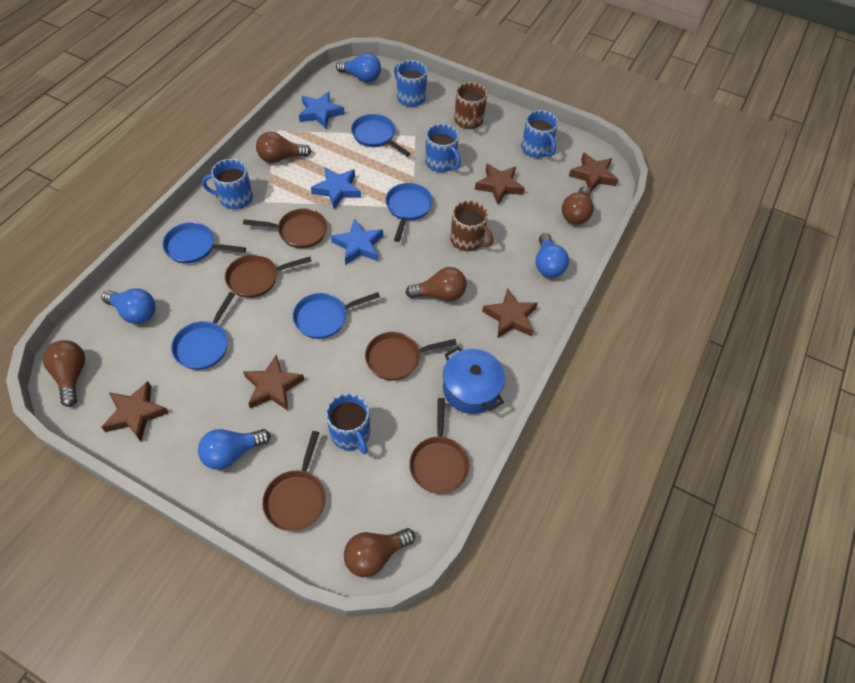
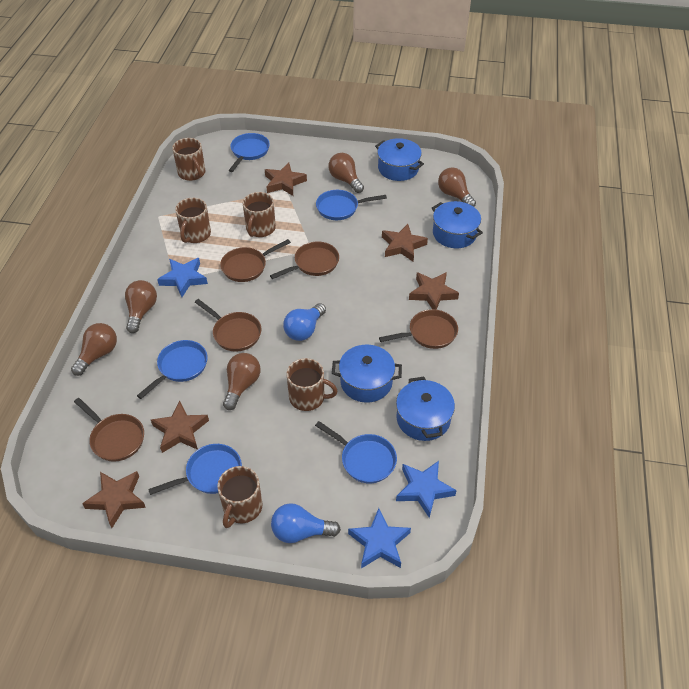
blue light bulb: 4 -> 2
blue mug: 5 -> 0
blue pot: 1 -> 4
brown mug: 2 -> 5

